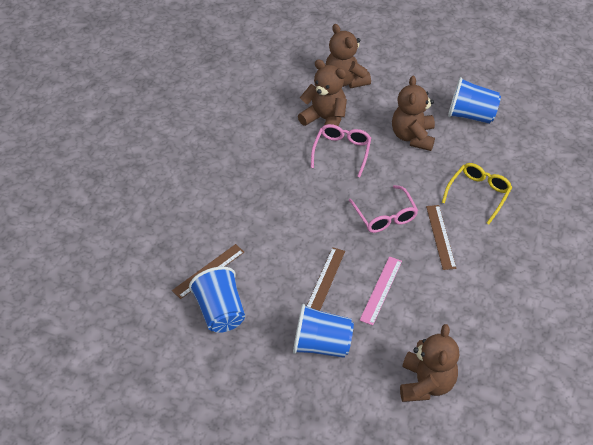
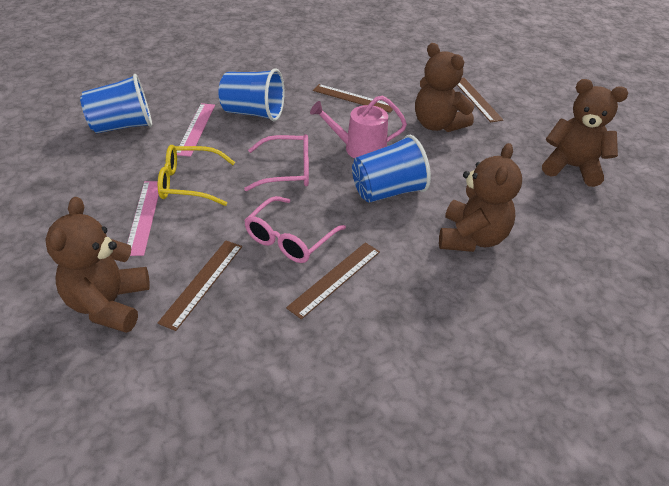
brown ruler: 3 -> 4
pink ruler: 1 -> 2
pink watering can: 0 -> 1

